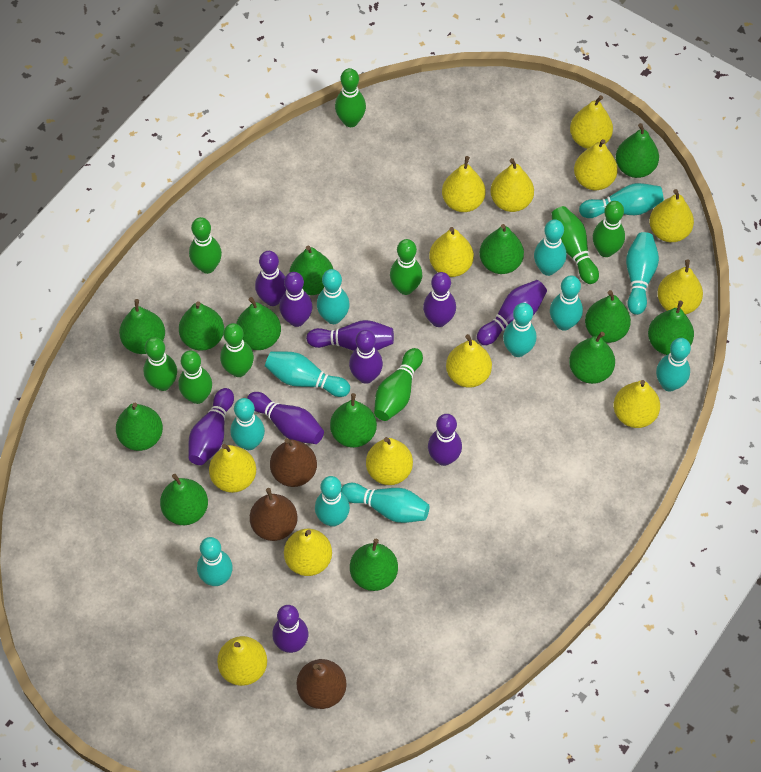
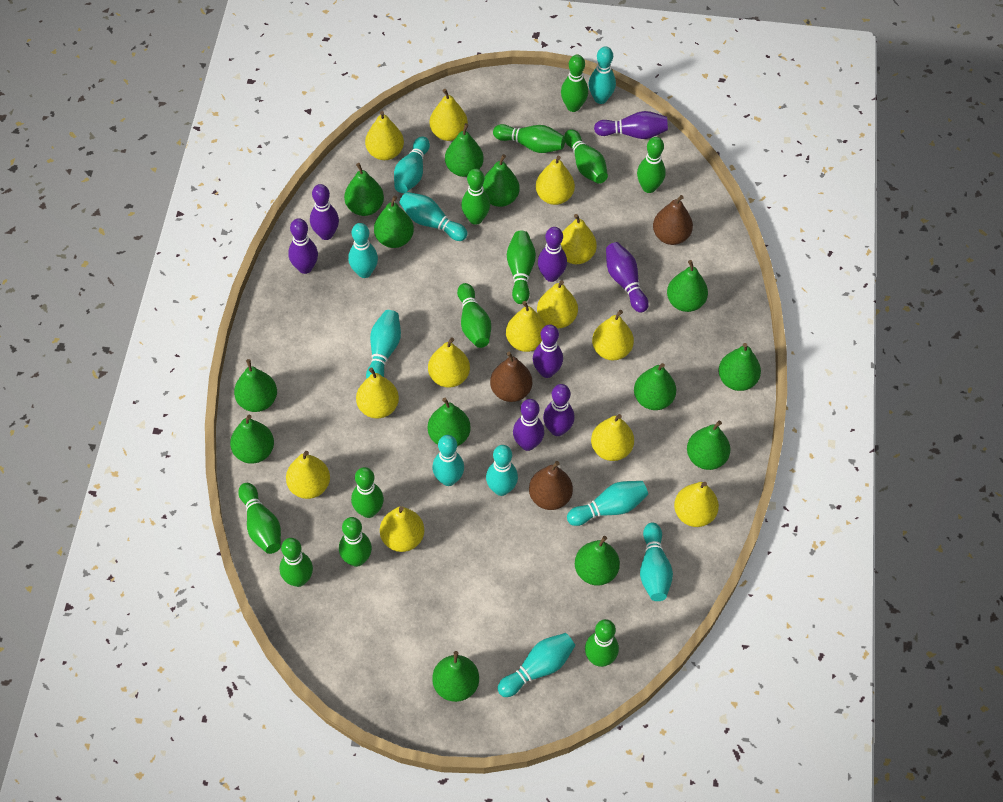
green bowling pin: 9 -> 12
purple bowling pin: 10 -> 8
turquoise bowling pin: 12 -> 10

